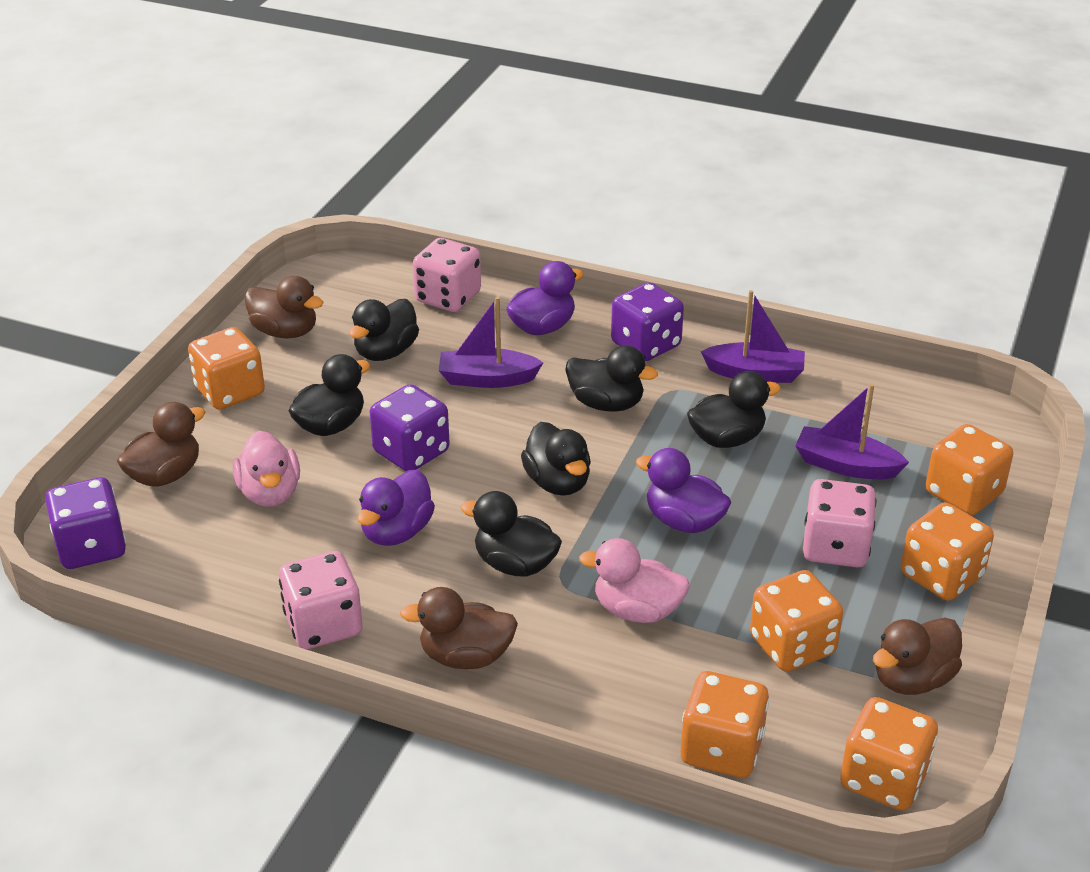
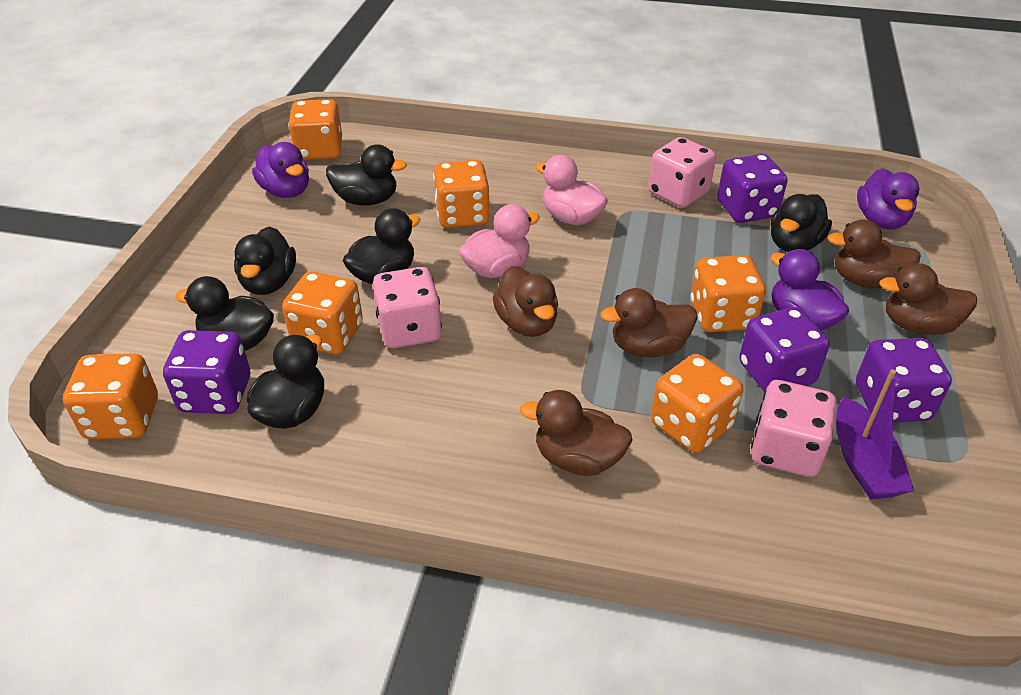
brown duck: 4 -> 5
purple boat: 3 -> 1
purple dice: 3 -> 4

